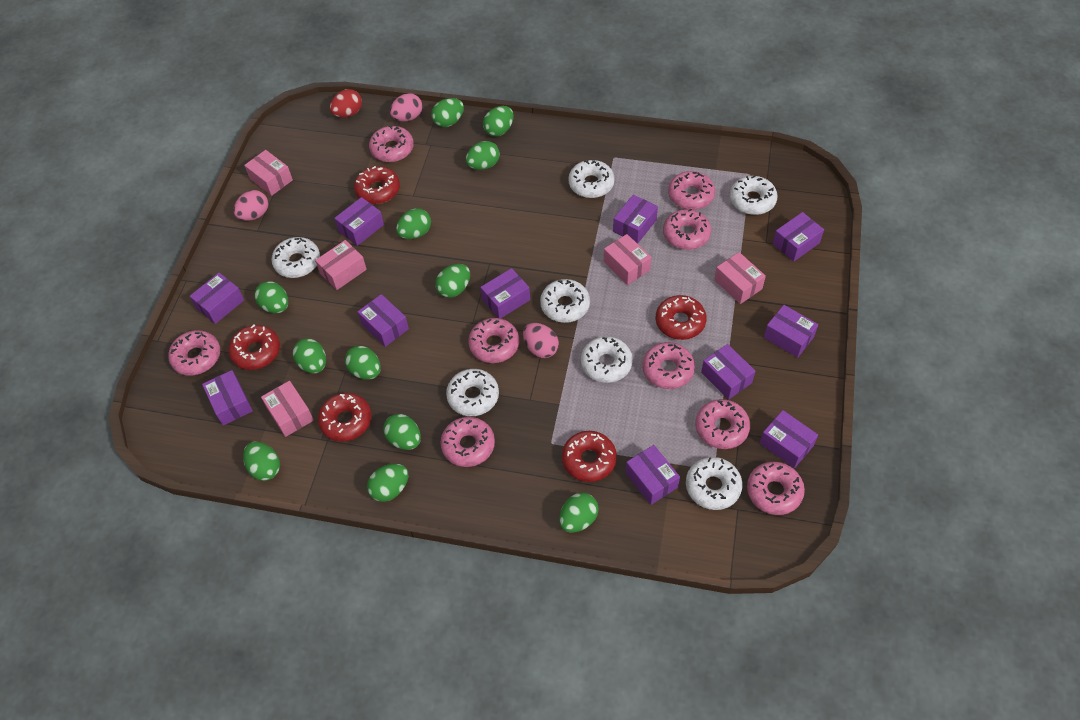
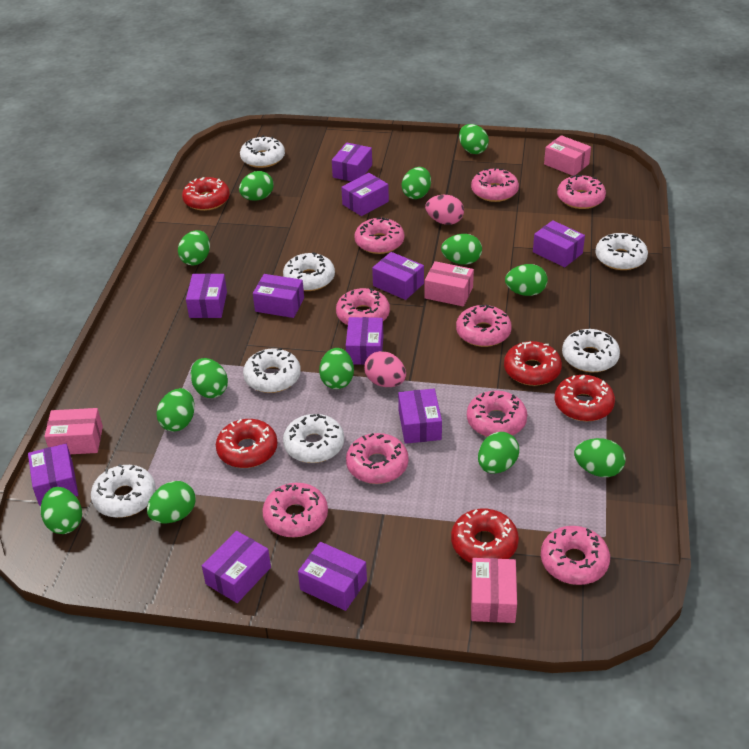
green egg: 12 -> 13
pink box: 5 -> 4
pink egg: 3 -> 2
red egg: 1 -> 0

